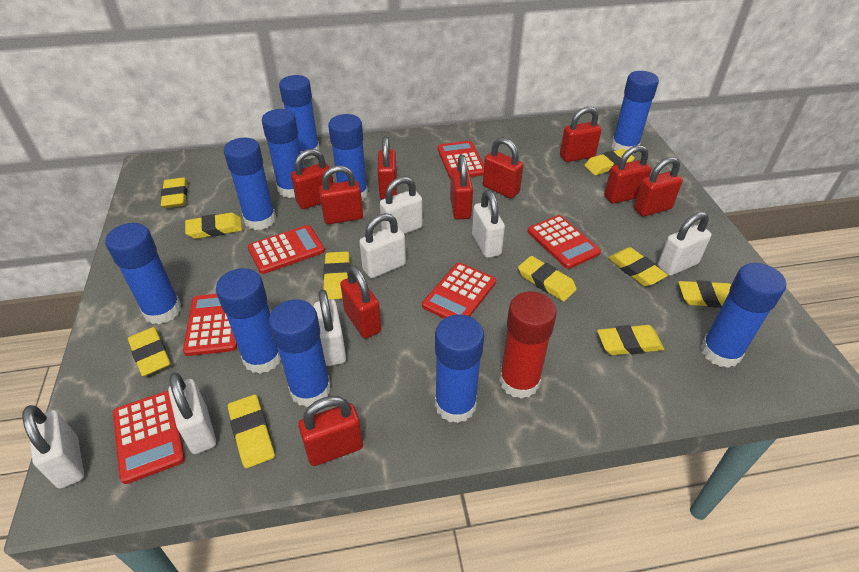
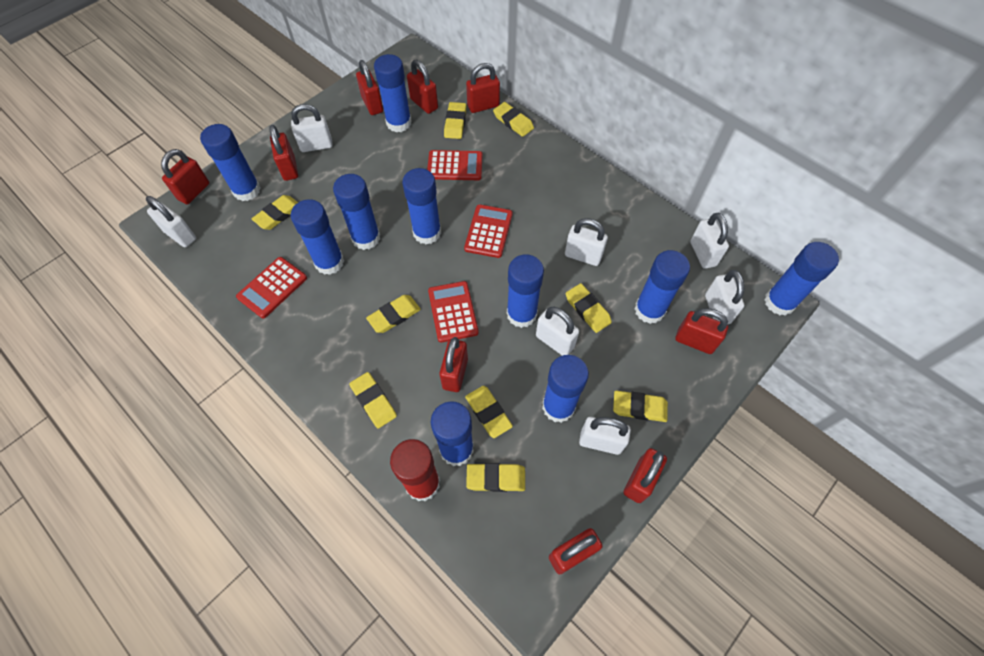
red calculator: 6 -> 4
red padlock: 10 -> 9
yellow eraser: 10 -> 9

